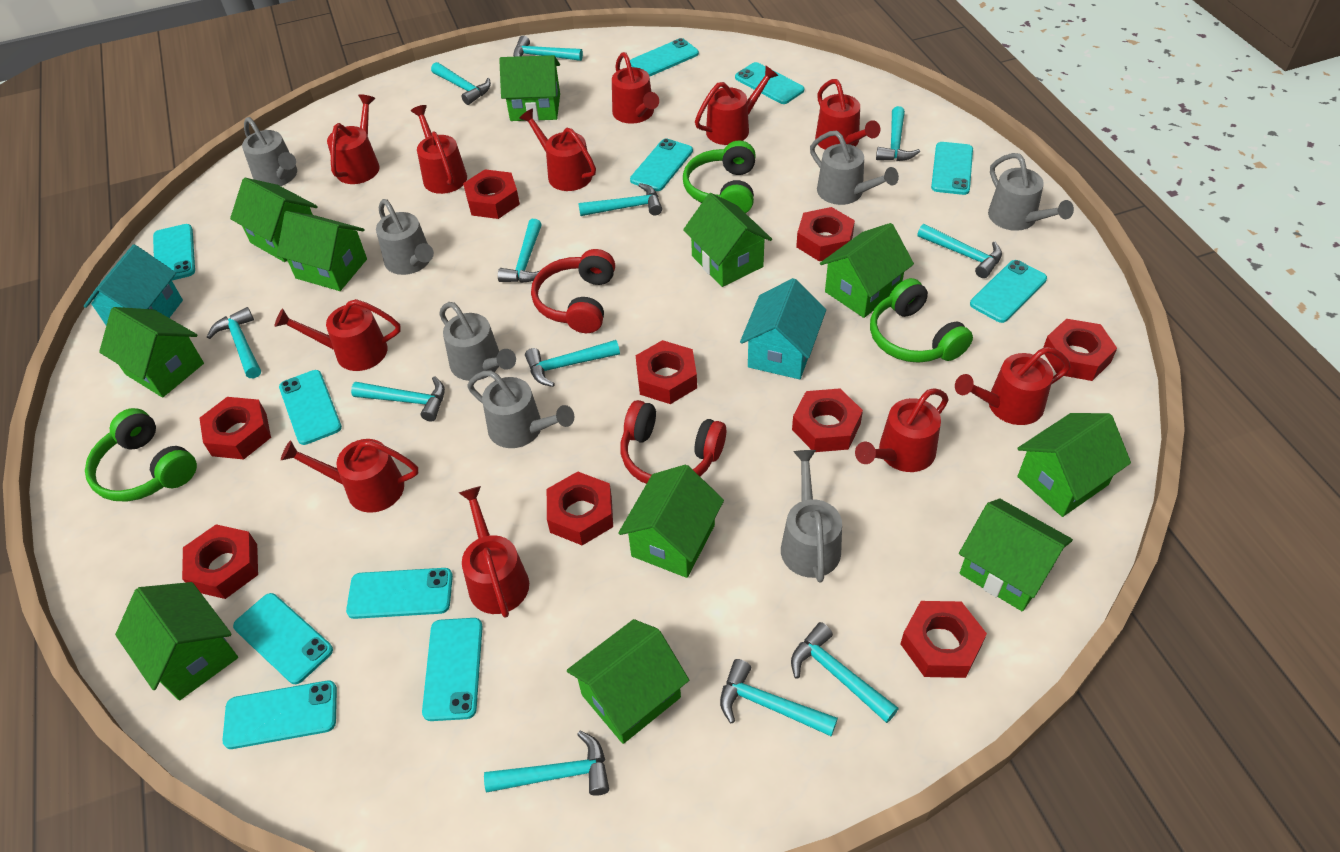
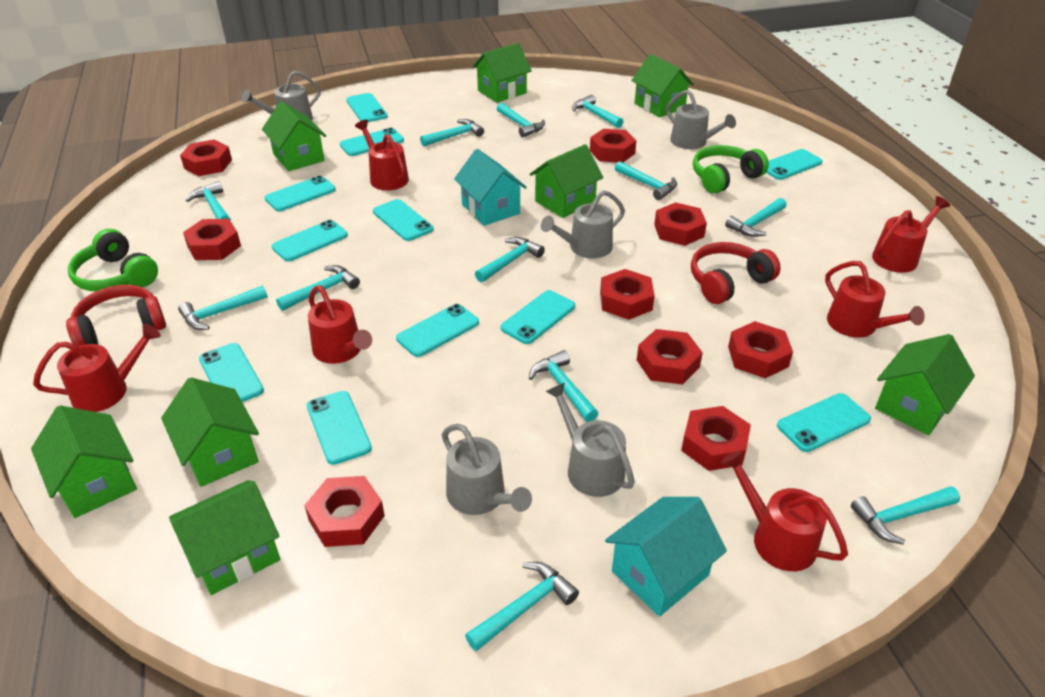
green headphones: 3 -> 2
green house: 11 -> 8
grey watering can: 7 -> 5
red watering can: 11 -> 6

